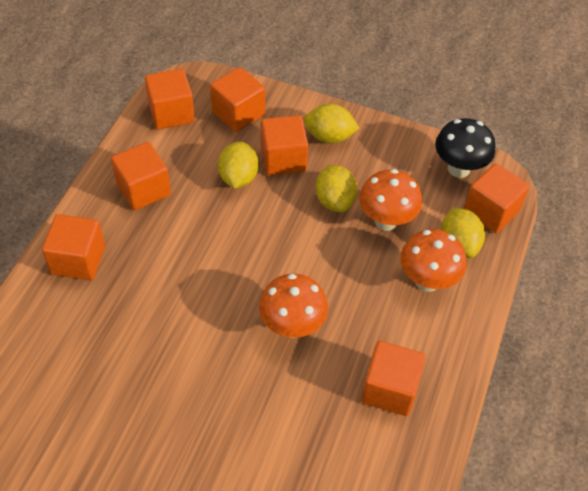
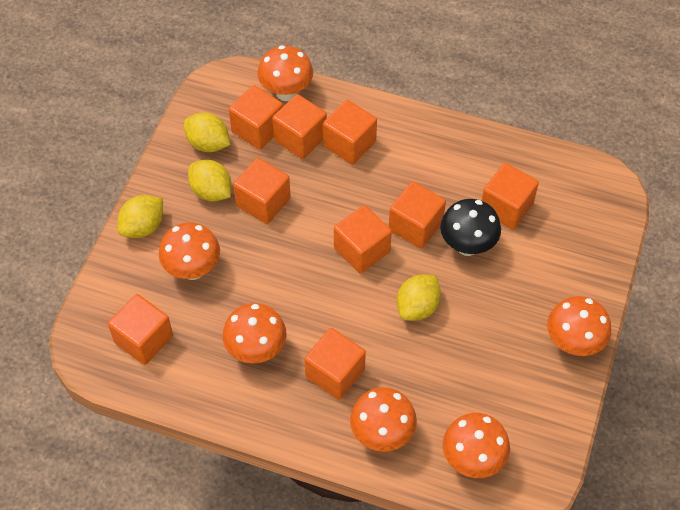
orange cube: 7 -> 9
orange mushroom: 3 -> 6

